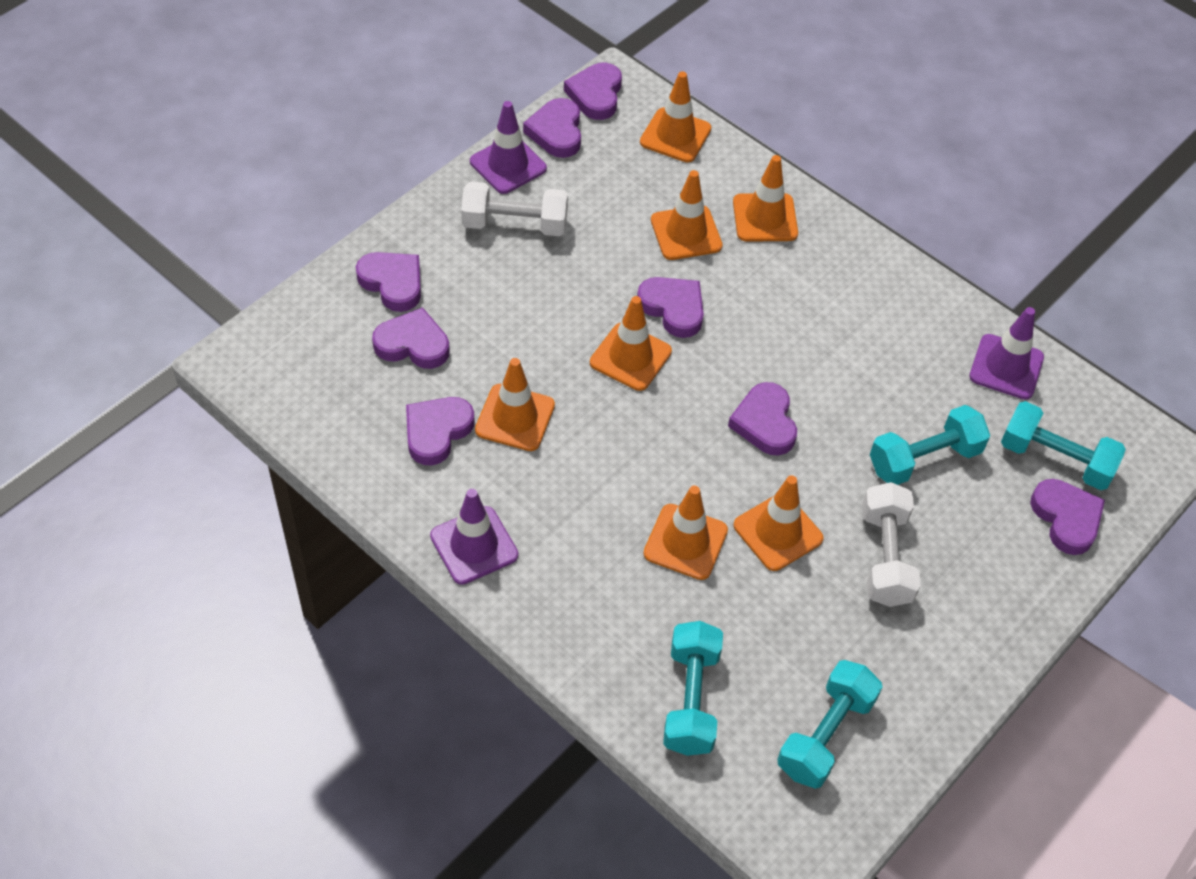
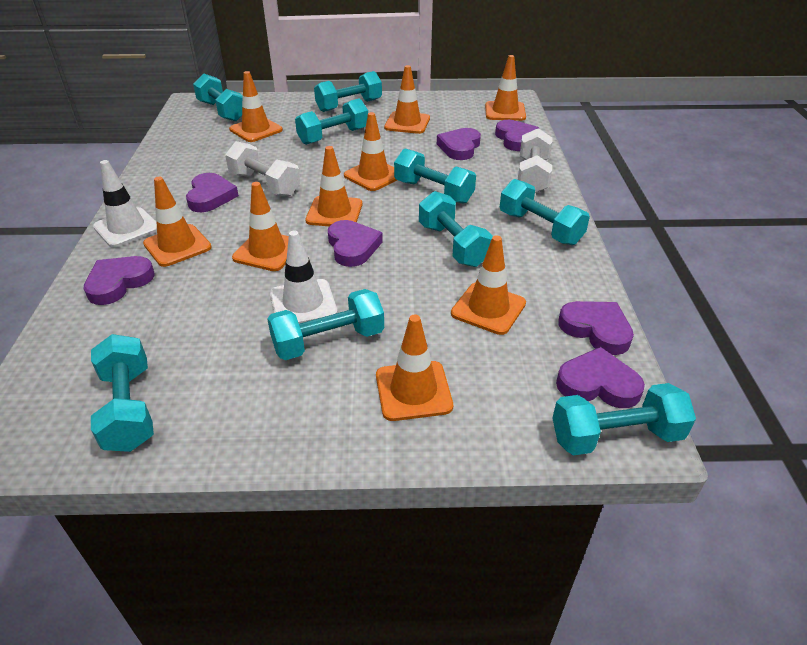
orange traffic cone: 7 -> 9
purple heart: 8 -> 7
purple traffic cone: 3 -> 0
turquoise dumbbell: 4 -> 9
white traffic cone: 0 -> 2

